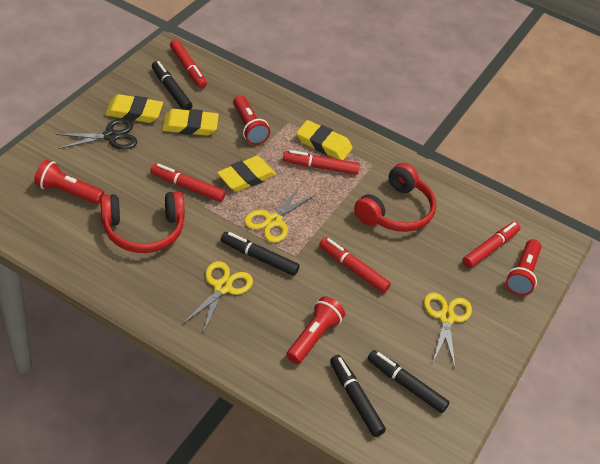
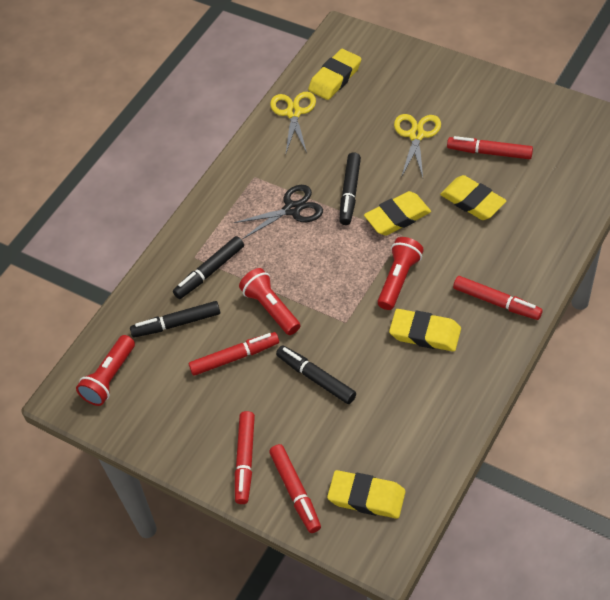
red flashlight: 4 -> 3
red headphones: 2 -> 0
yellow eraser: 4 -> 5
yellow scissors: 3 -> 2

